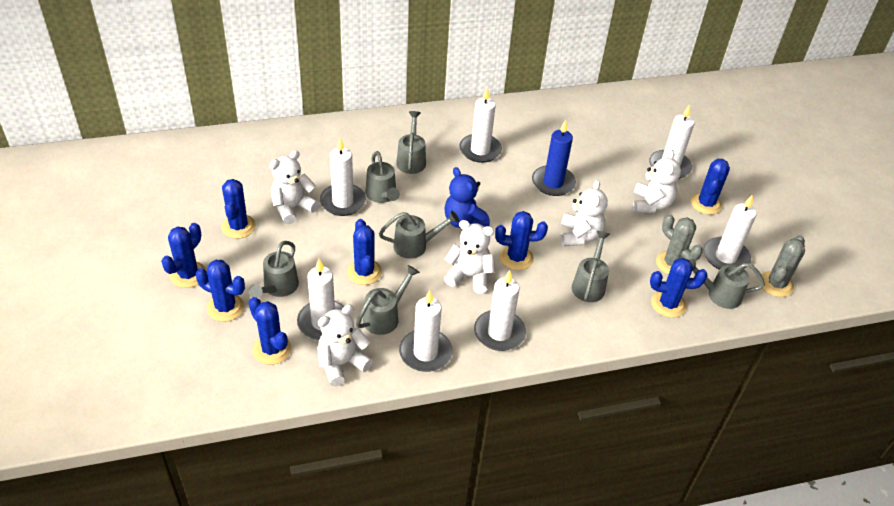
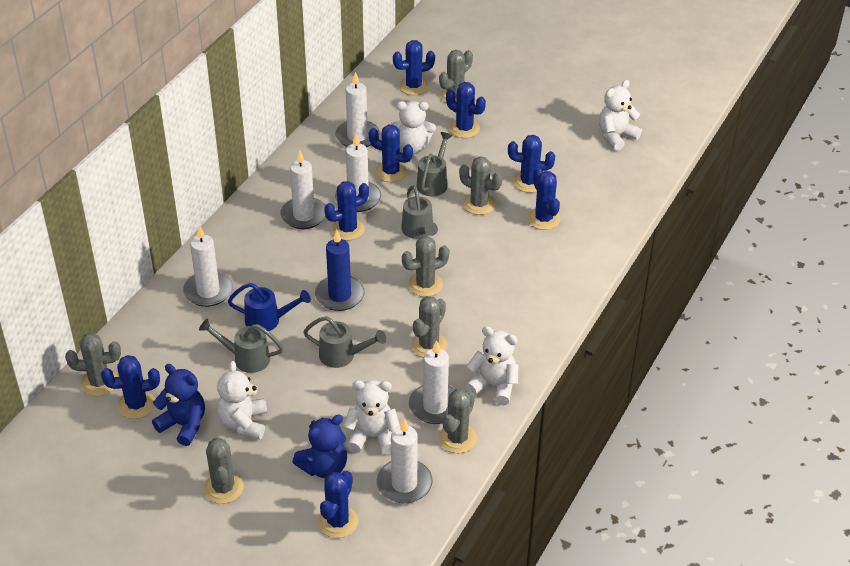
blue teddy bear: 1 -> 2
blue watering can: 0 -> 1
grey cactus: 2 -> 7
grey watering can: 7 -> 4
white candle: 7 -> 6

